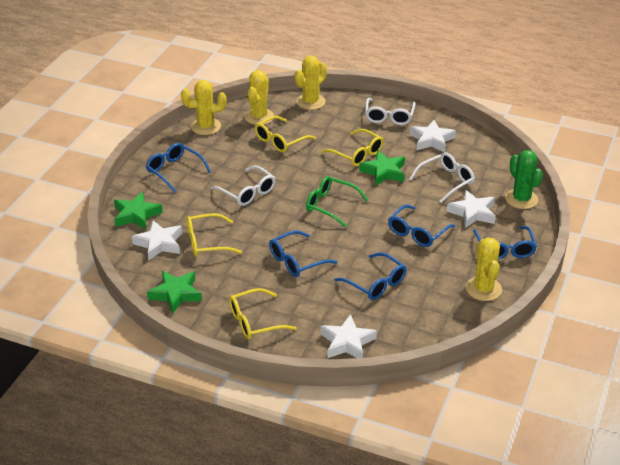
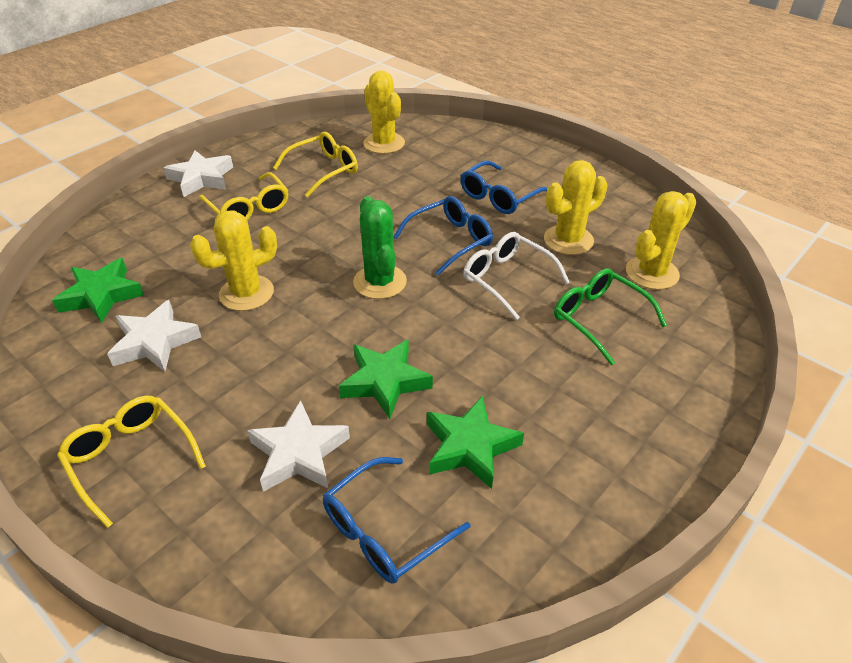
blue glasses: 5 -> 3
white glasses: 3 -> 1
white star: 4 -> 3
yellow glasses: 4 -> 3

